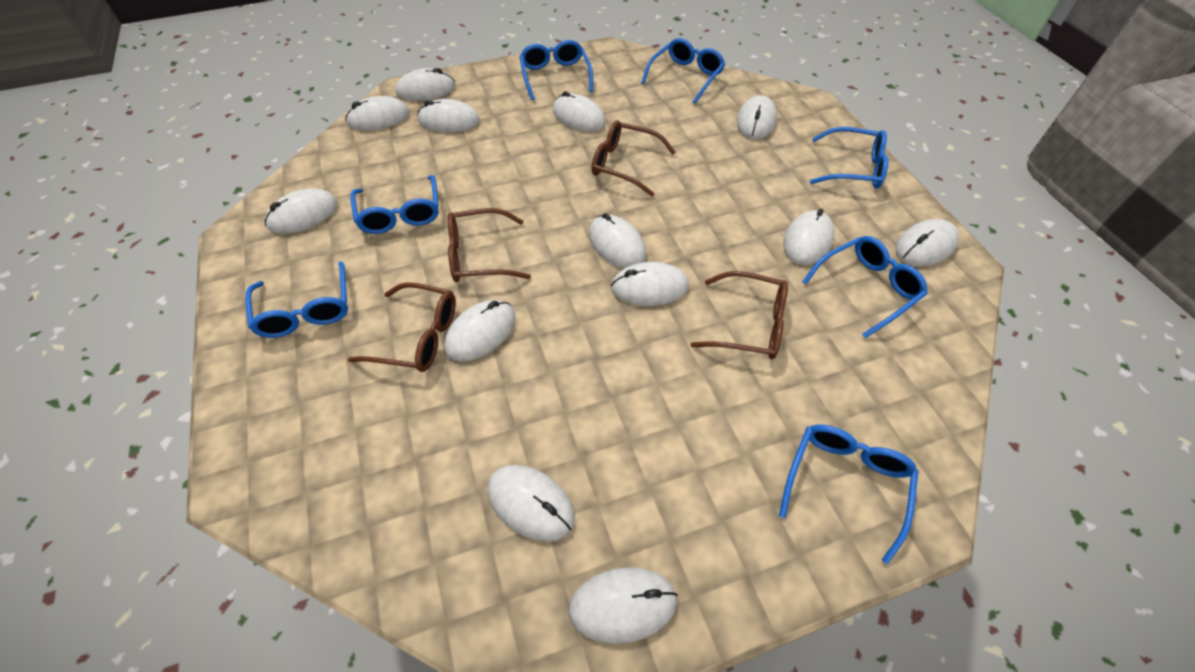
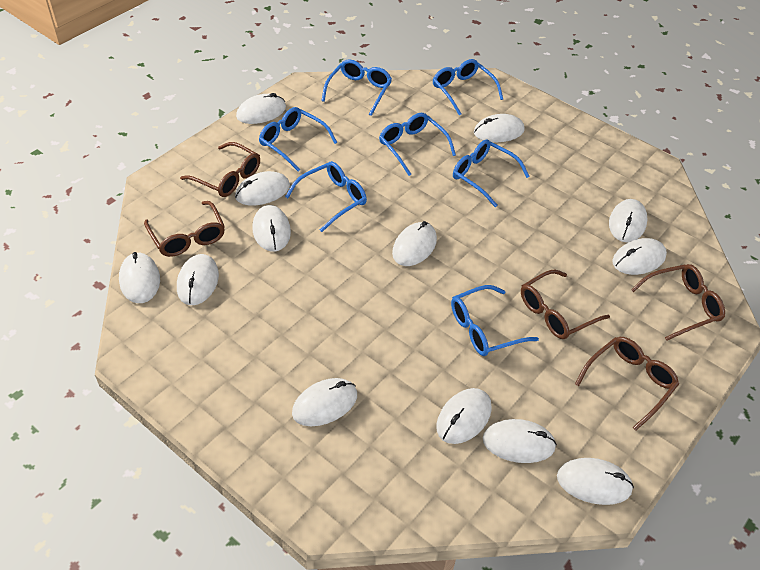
brown glasses: 4 -> 5

